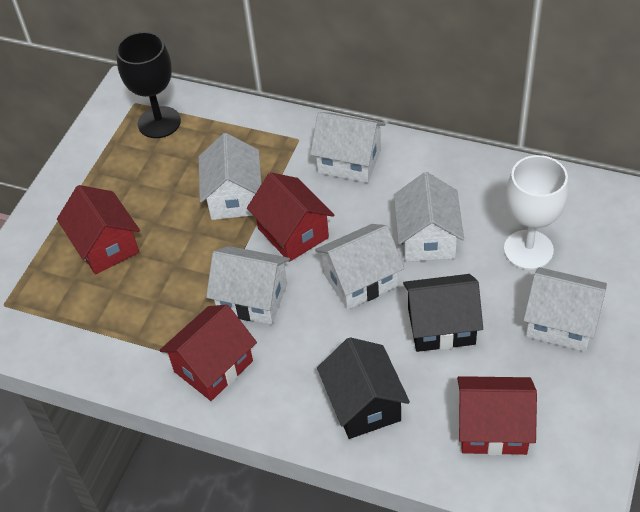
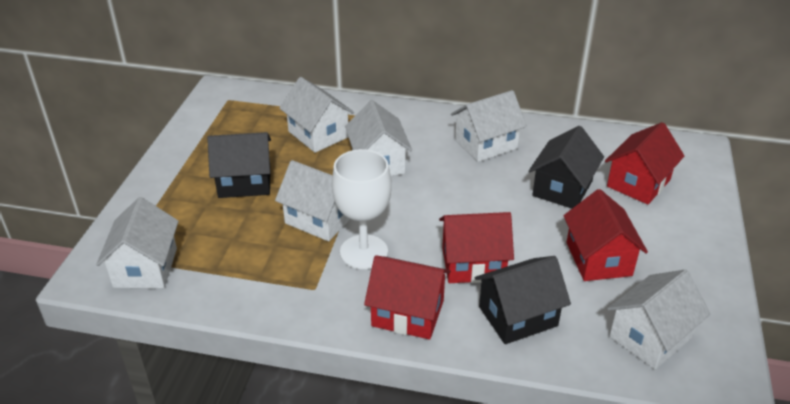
black goblet: 1 -> 0
black house: 2 -> 3

